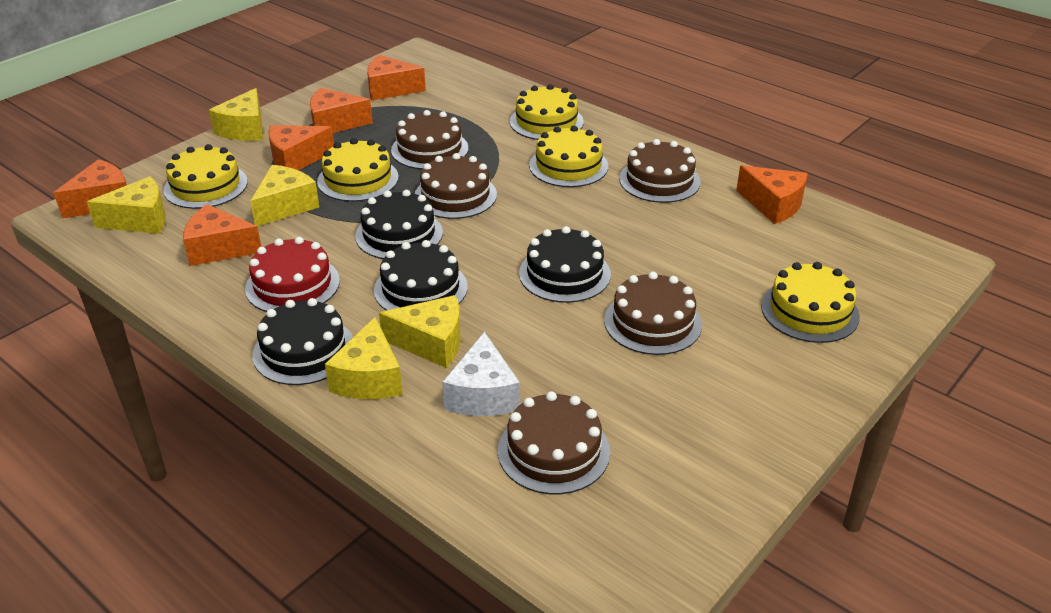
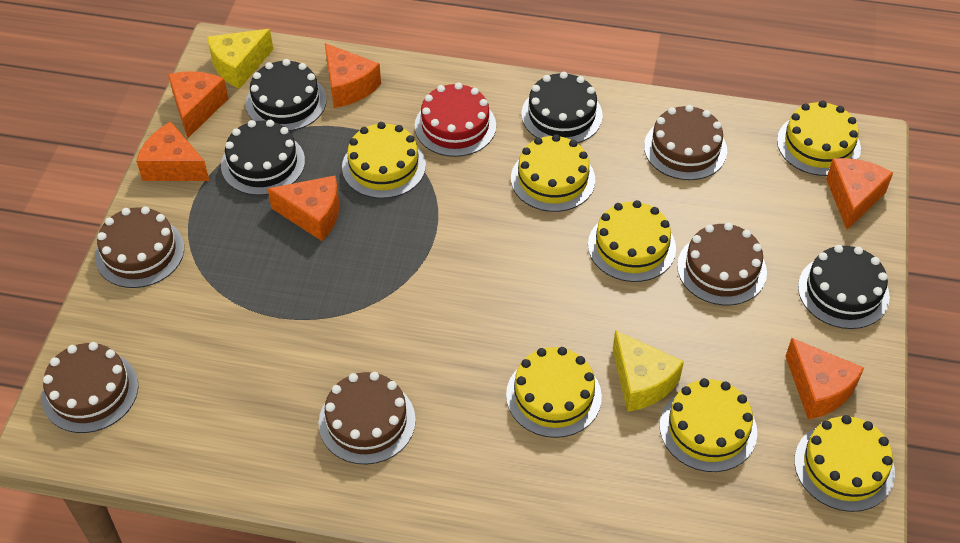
white cheese: 1 -> 0
yellow cake: 5 -> 7
yellow cheese: 5 -> 2

